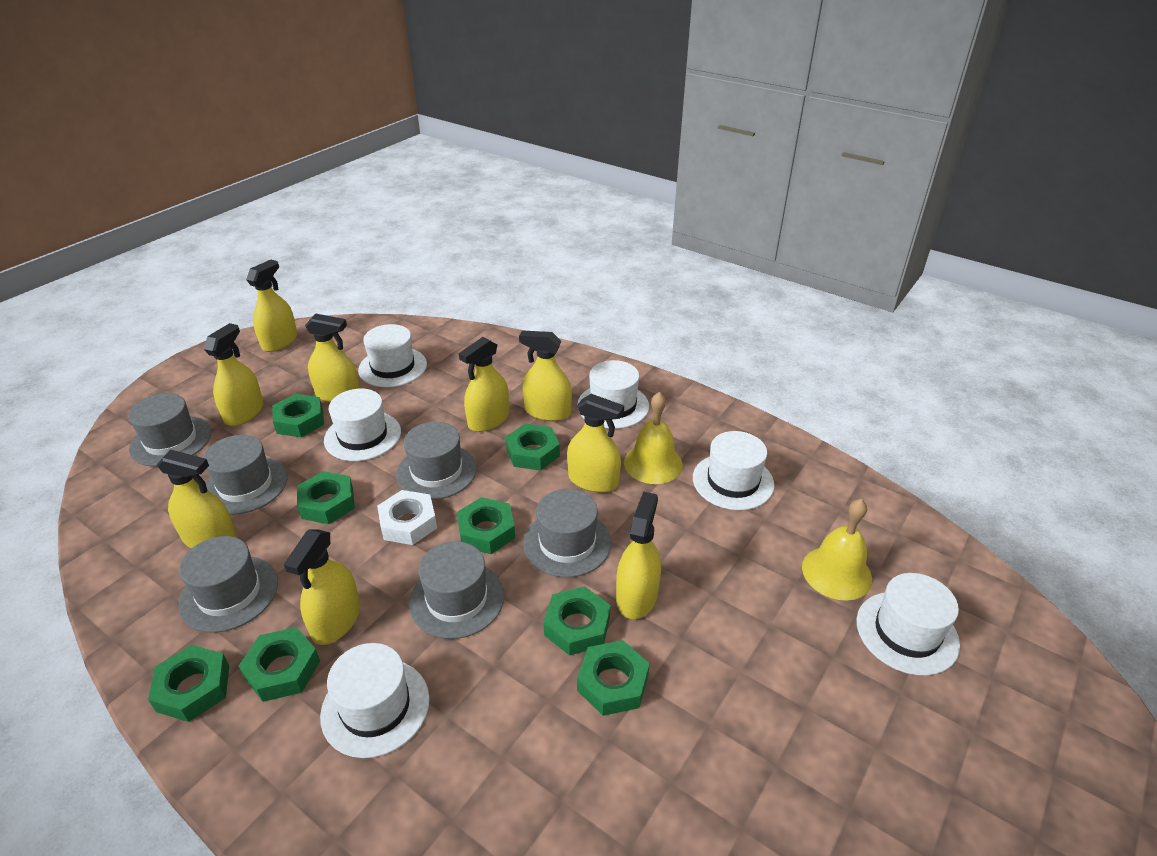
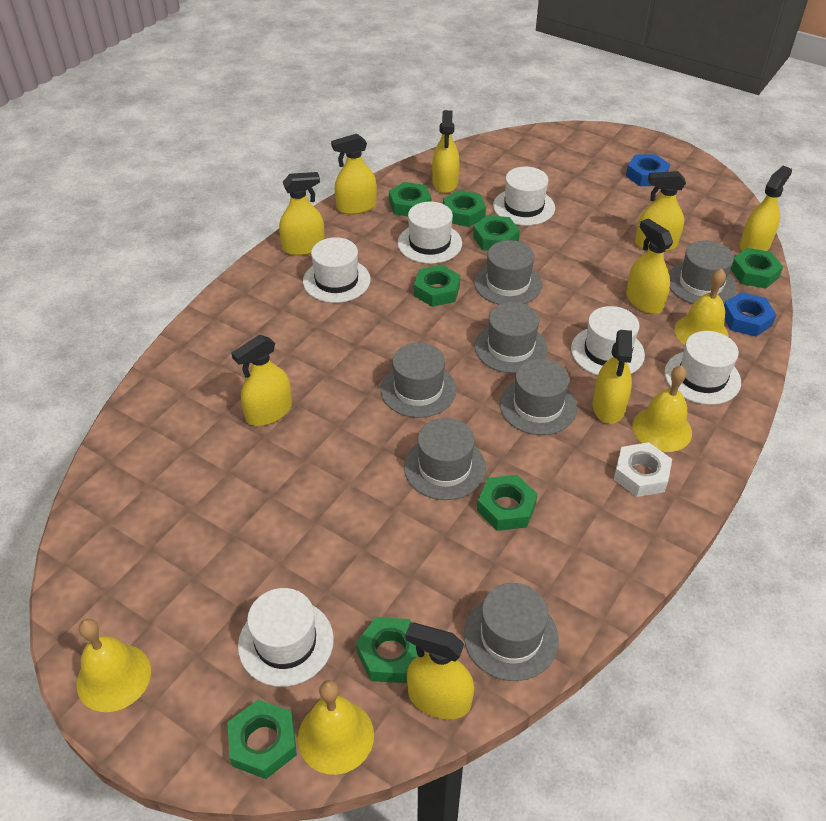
blue nut: 0 -> 2
grey hat: 6 -> 7
yellow bell: 2 -> 4

